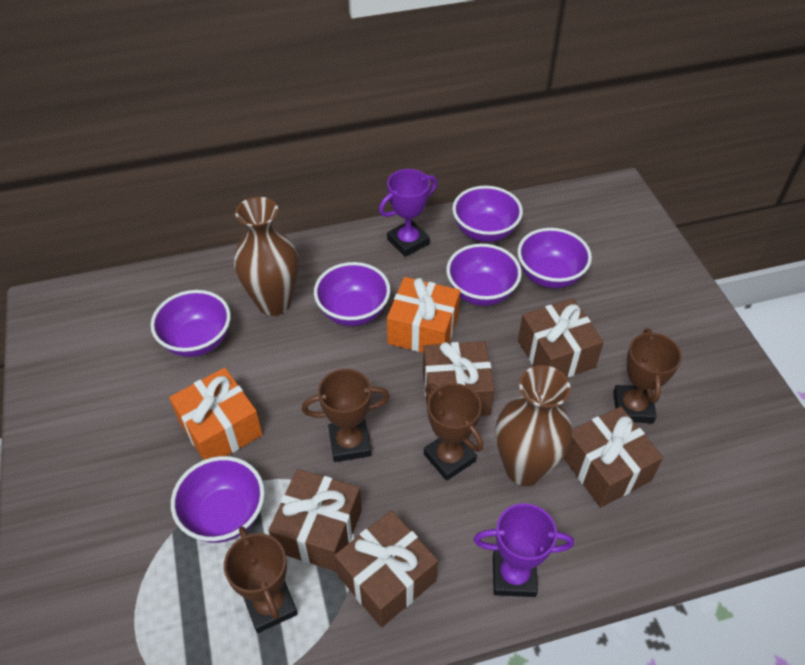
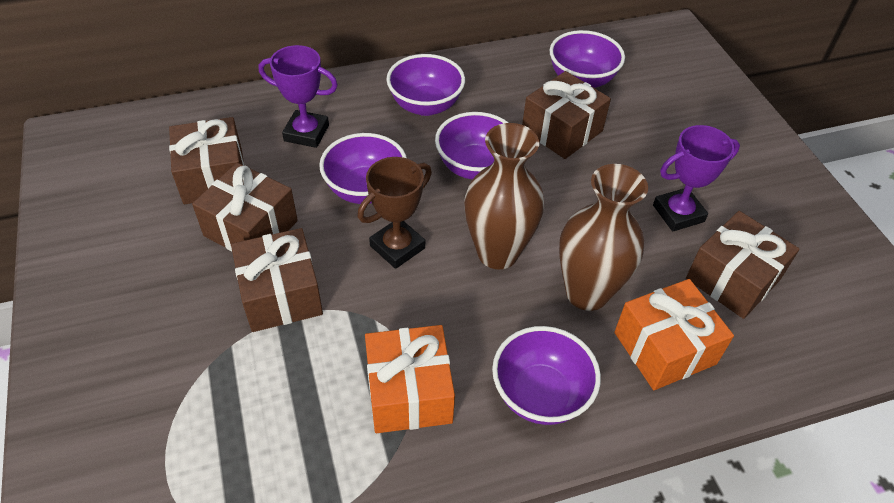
brown trophy: 4 -> 1
purple bowl: 6 -> 5

